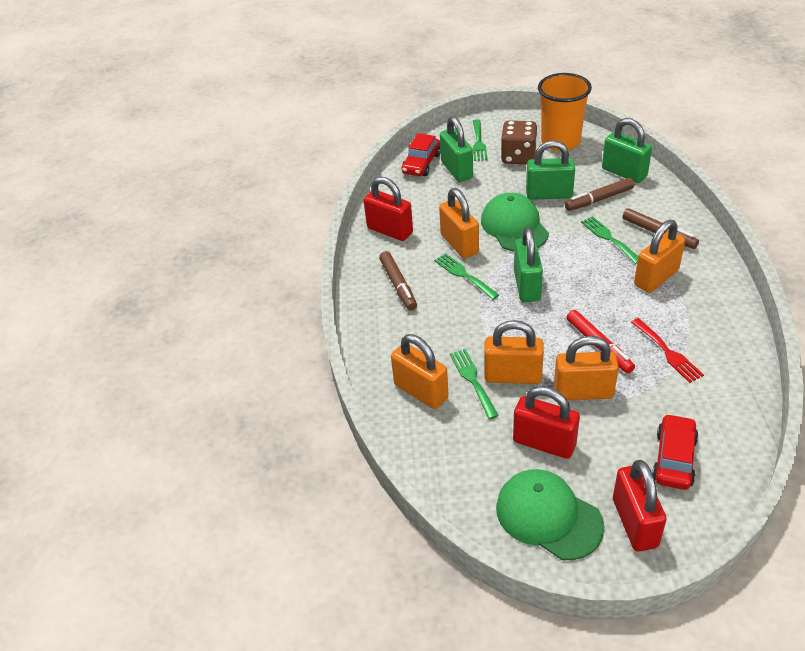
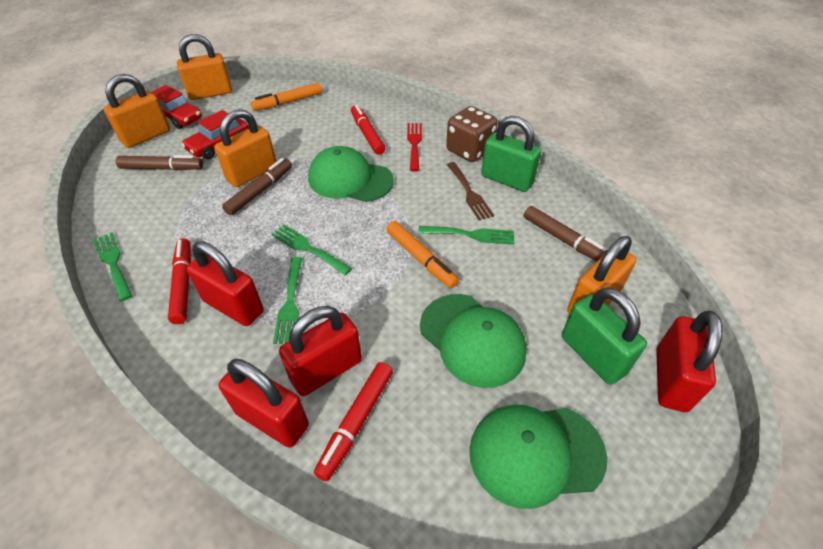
brown fork: 0 -> 1
green cap: 2 -> 3
green padlock: 4 -> 2
orange cup: 1 -> 0
orange marker: 0 -> 2
orange padlock: 5 -> 4
red marker: 1 -> 3
red padlock: 3 -> 4

